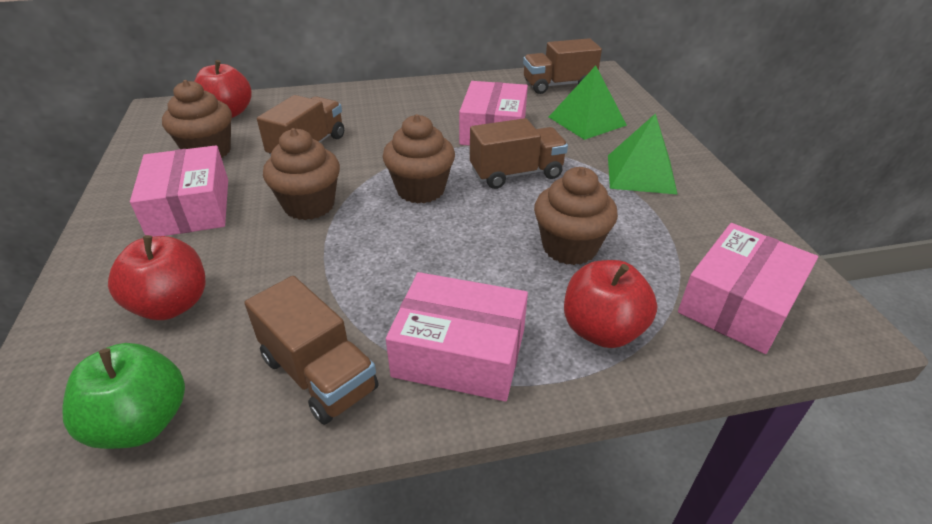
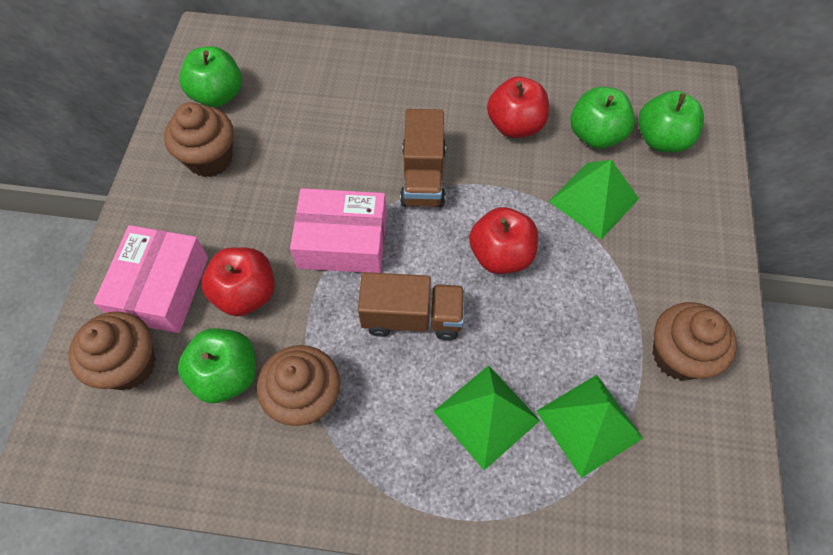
brown truck: 4 -> 2
green apple: 1 -> 4
green pyramid: 2 -> 3
pink box: 4 -> 2

